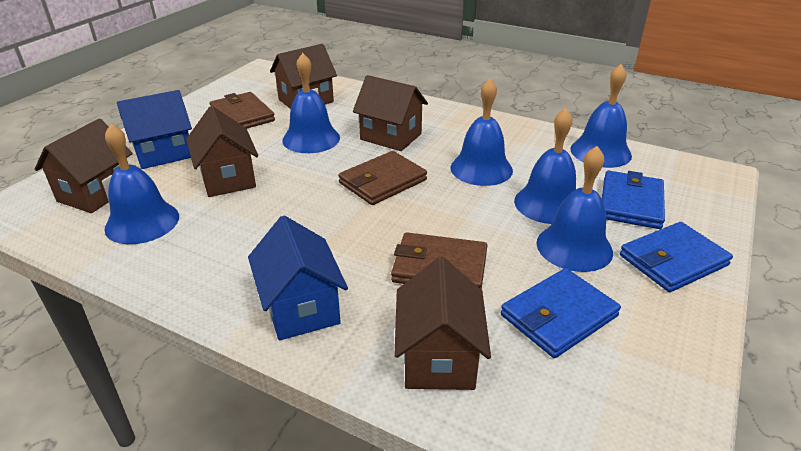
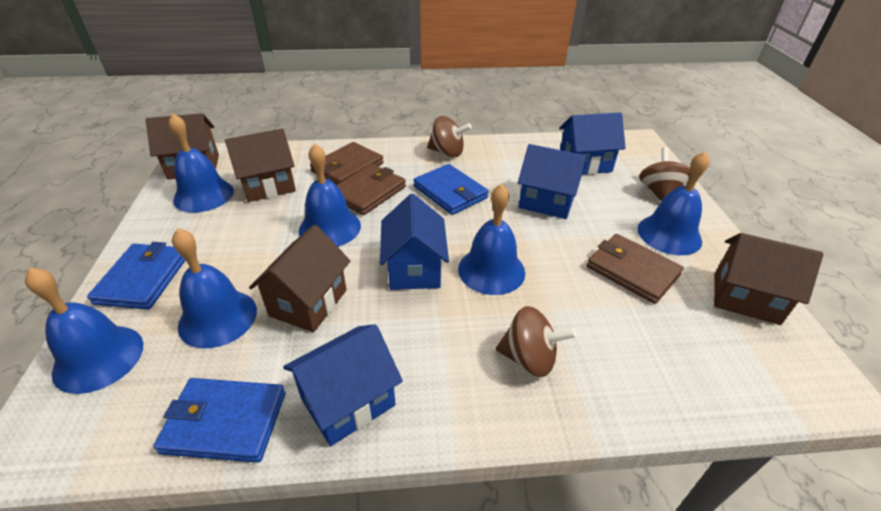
blue house: 2 -> 4
brown house: 5 -> 4
brown spinning top: 0 -> 3

